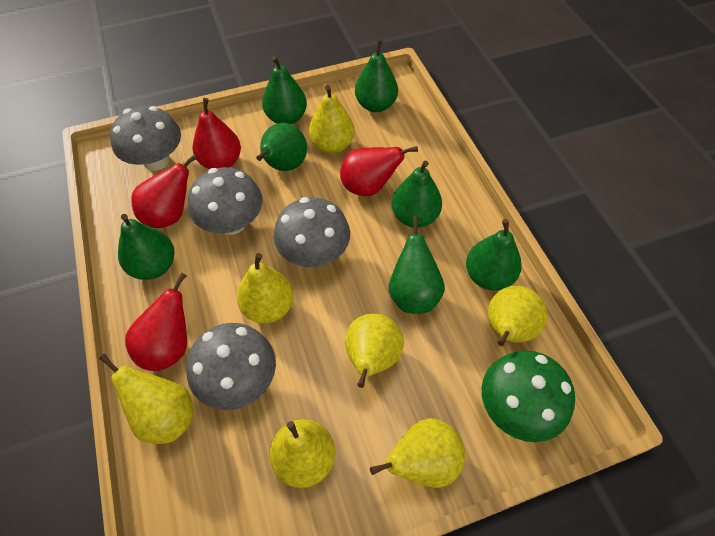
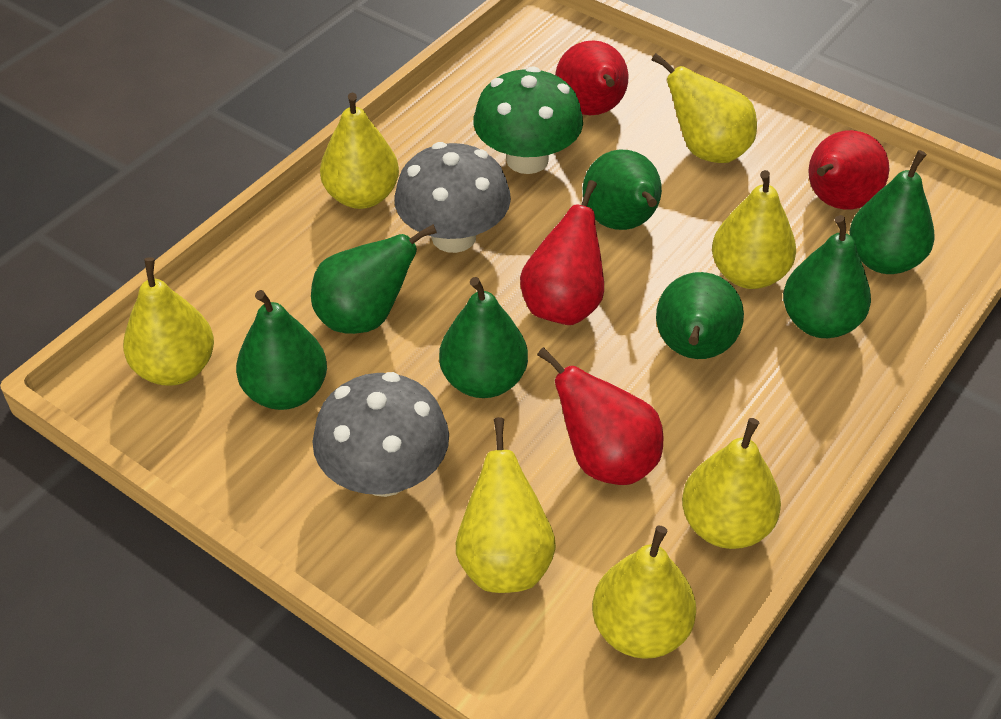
grey mushroom: 4 -> 2

